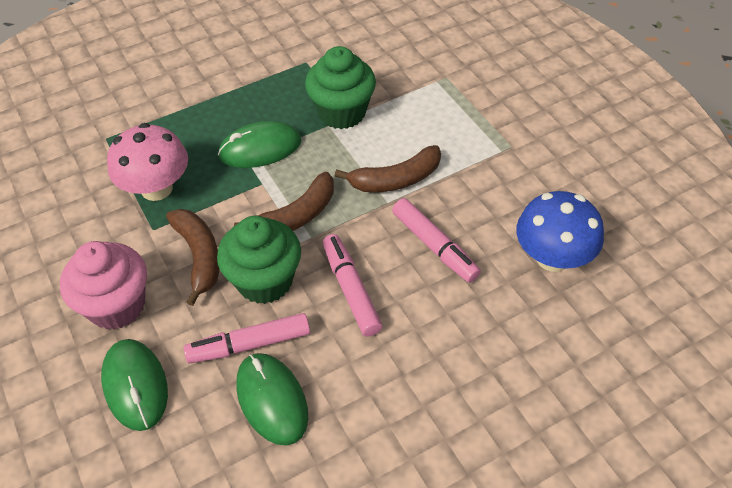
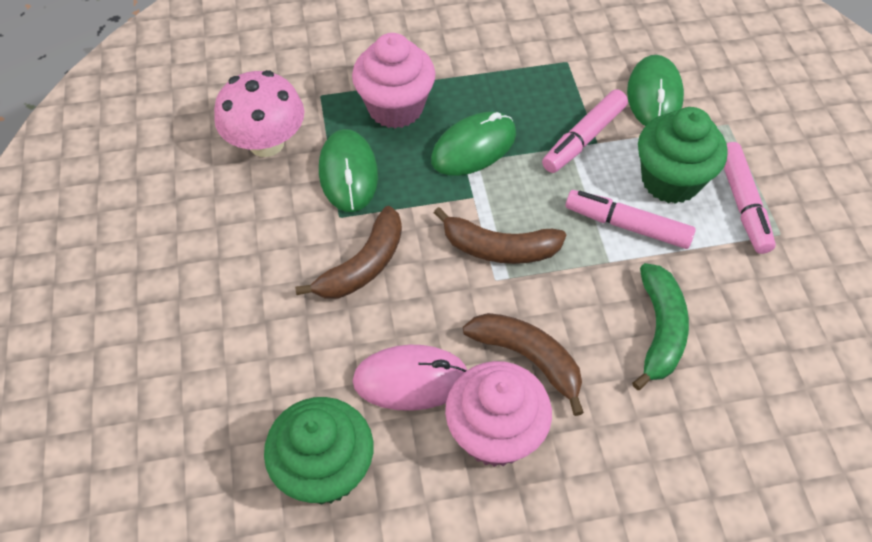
blue mushroom: 1 -> 0
green banana: 0 -> 1
pink cupcake: 1 -> 2
pink mouse: 0 -> 1

